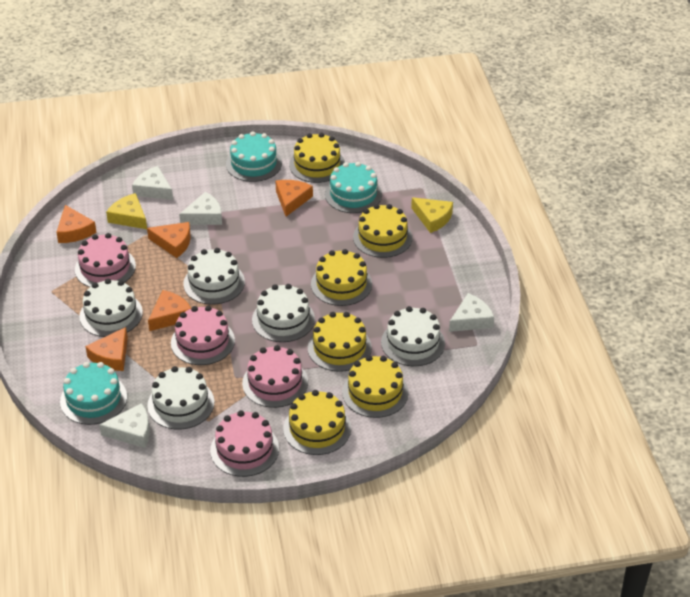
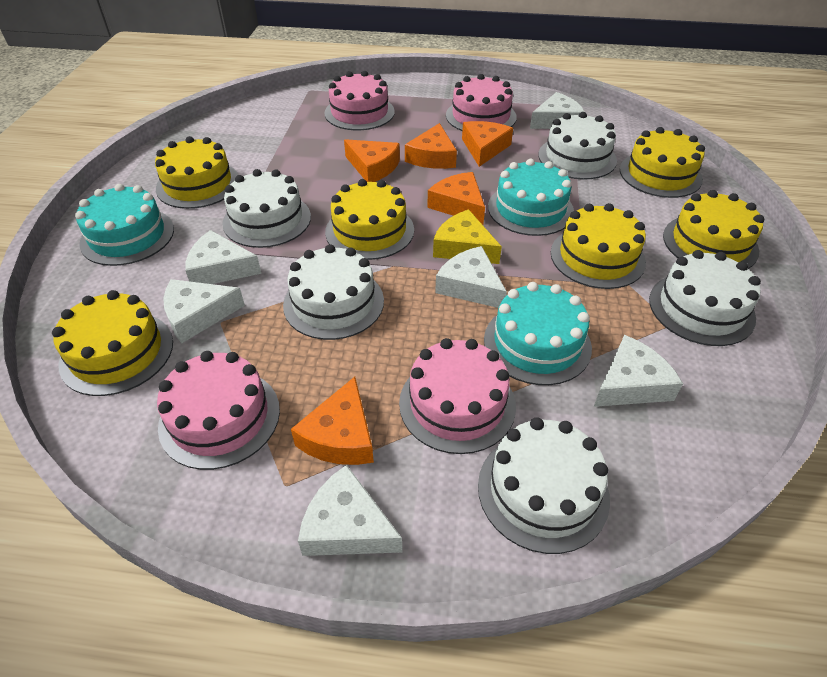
white cheese: 4 -> 6
yellow cheese: 2 -> 1

